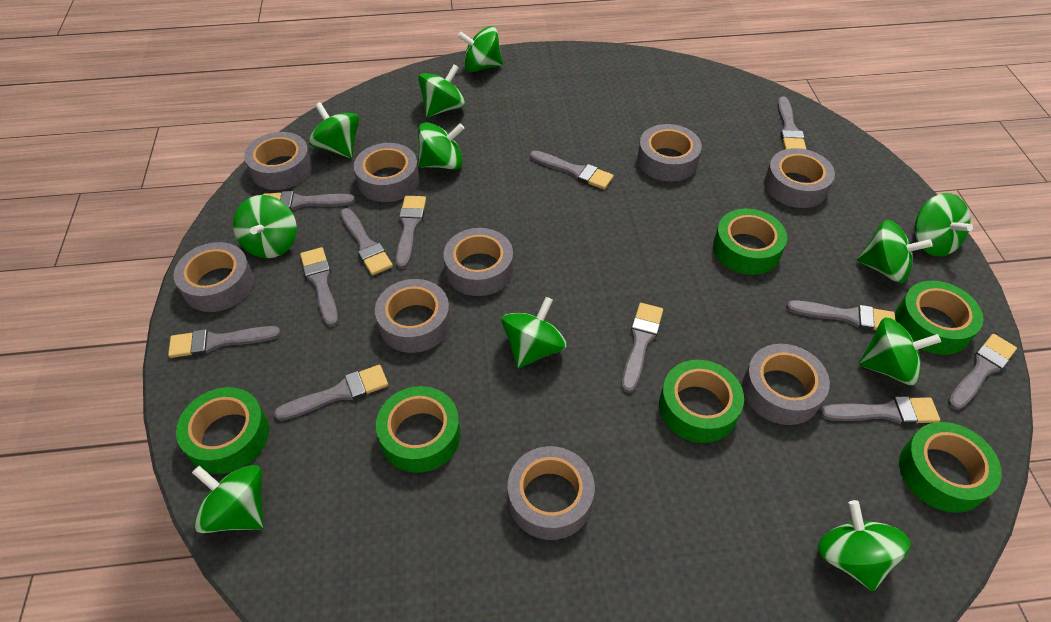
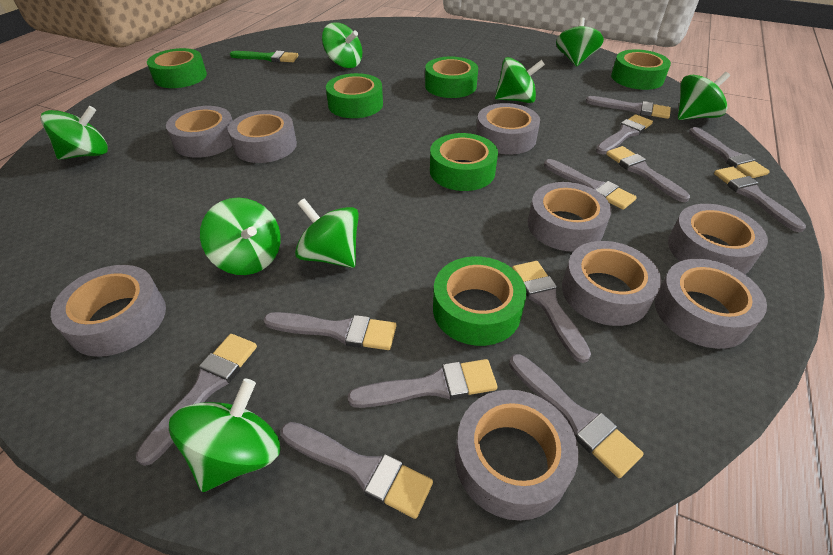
green brush: 0 -> 1
green spinning top: 11 -> 8

